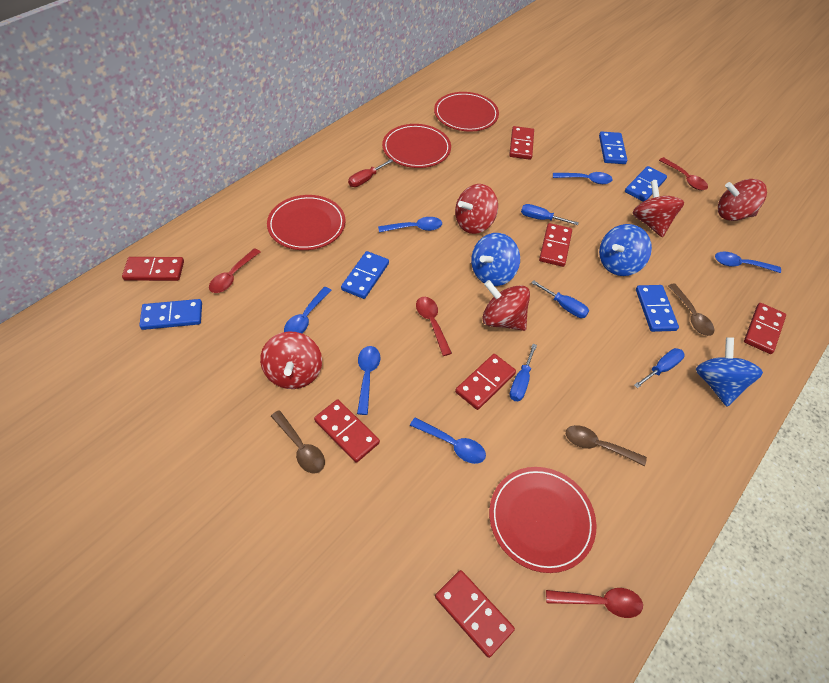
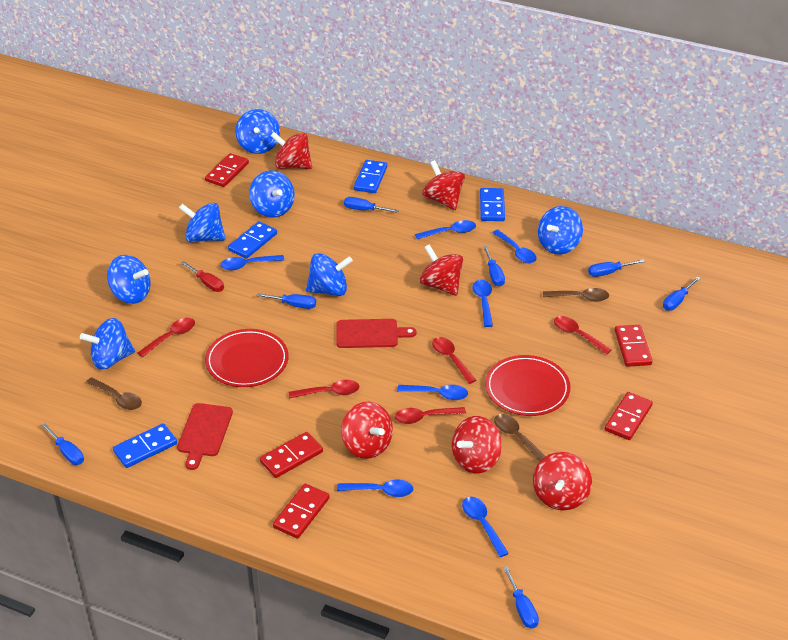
blue domino: 5 -> 4
blue screwdriver: 4 -> 7
blue spinning top: 3 -> 7
blue spoon: 6 -> 7
red cutting board: 0 -> 2
red domino: 7 -> 5
red plate: 4 -> 2
red spinning top: 5 -> 6
red spoon: 4 -> 5

